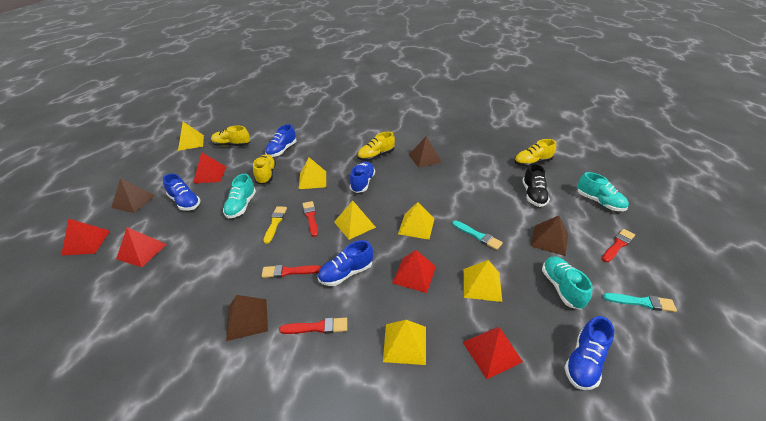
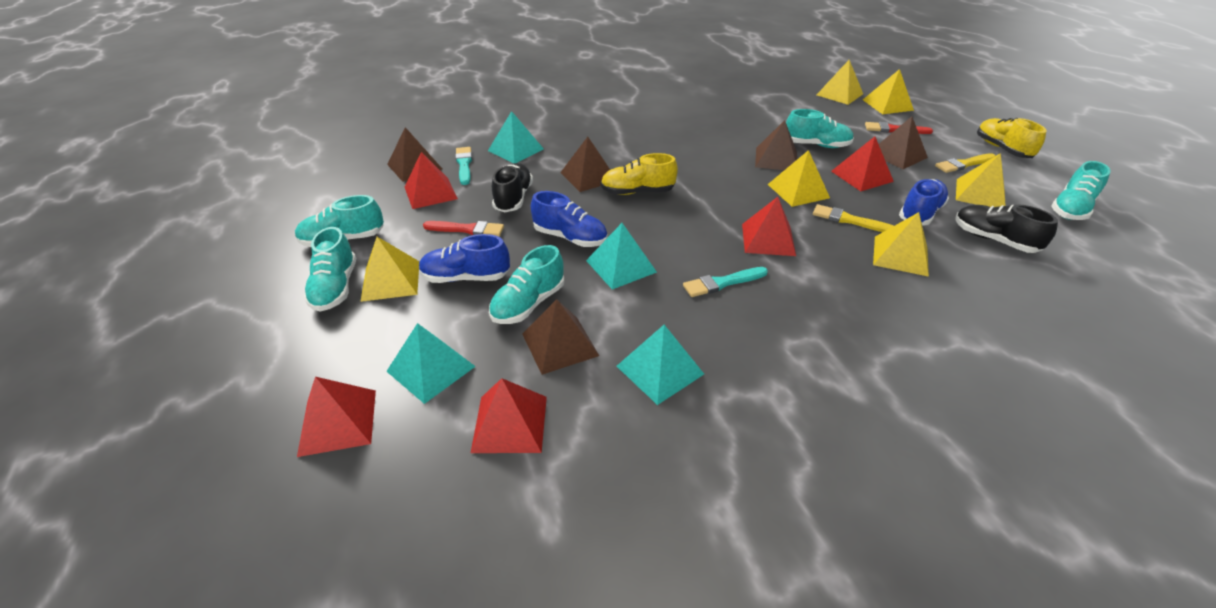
black shoe: 1 -> 2
blue shoe: 5 -> 3
brown pyramid: 4 -> 5
red brush: 4 -> 2
turquoise pyramid: 0 -> 4
turquoise shoe: 3 -> 5
yellow brush: 1 -> 2
yellow shoe: 4 -> 2

